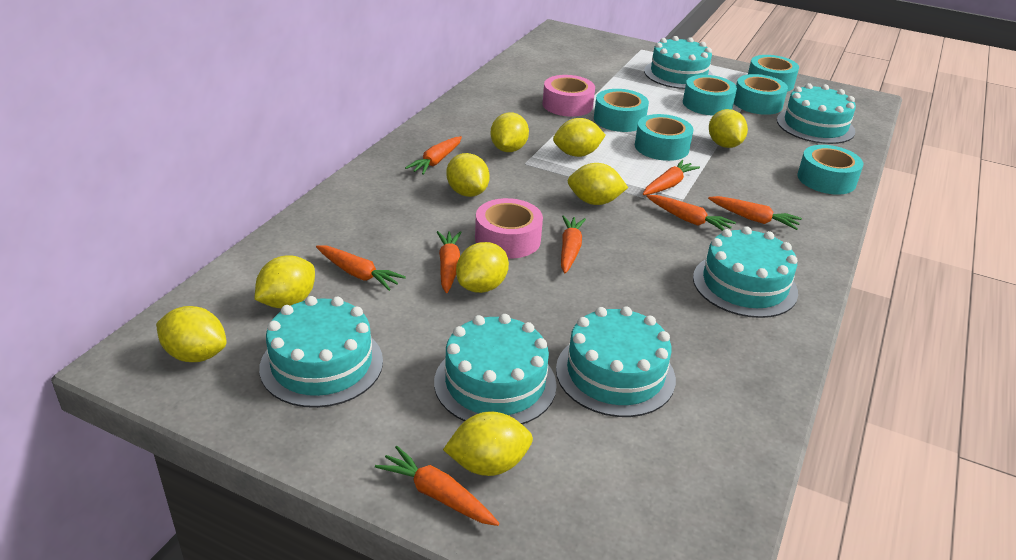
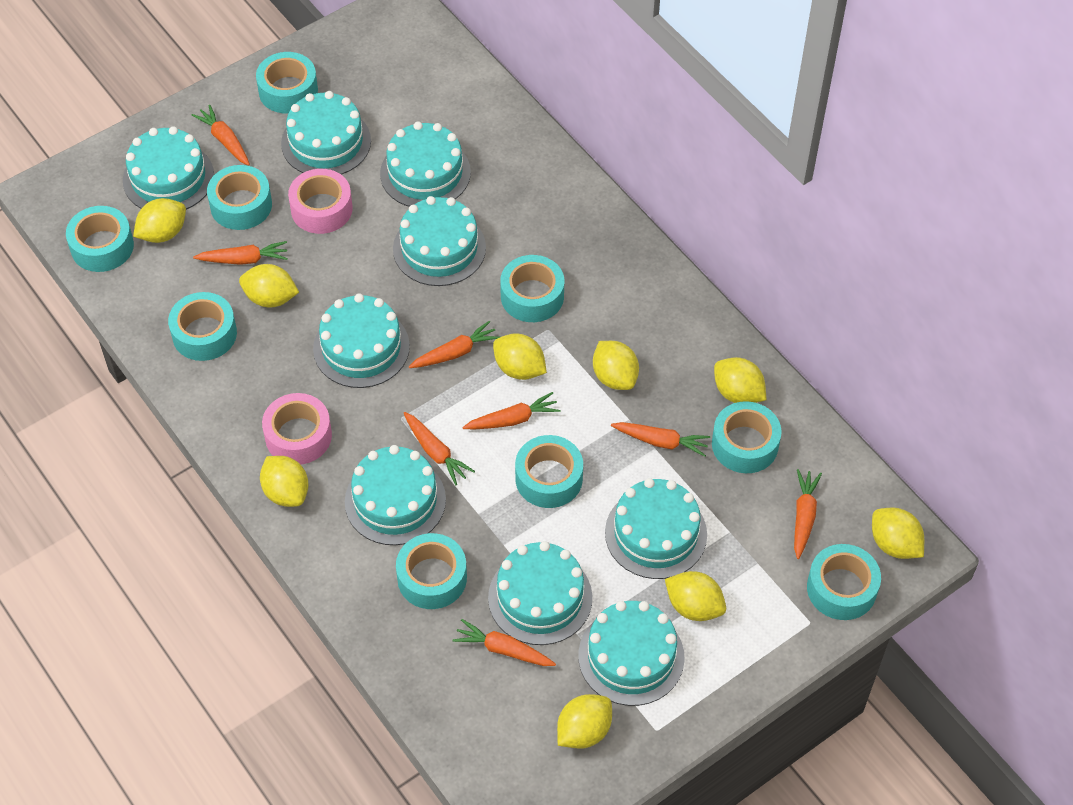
turquoise cake: 6 -> 9
turquoise tape: 6 -> 9

